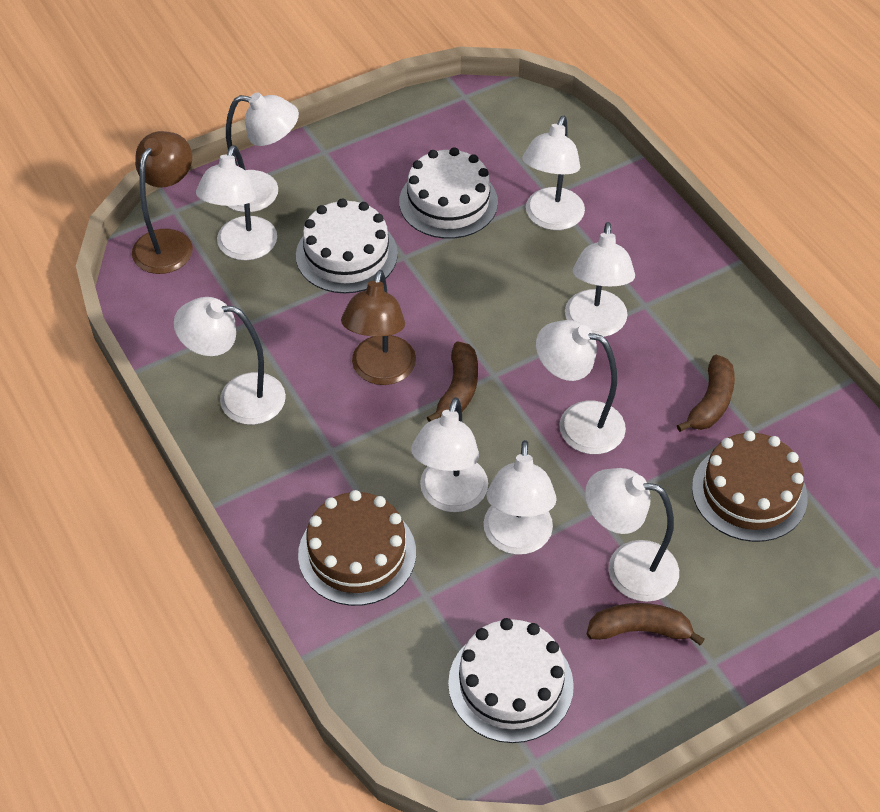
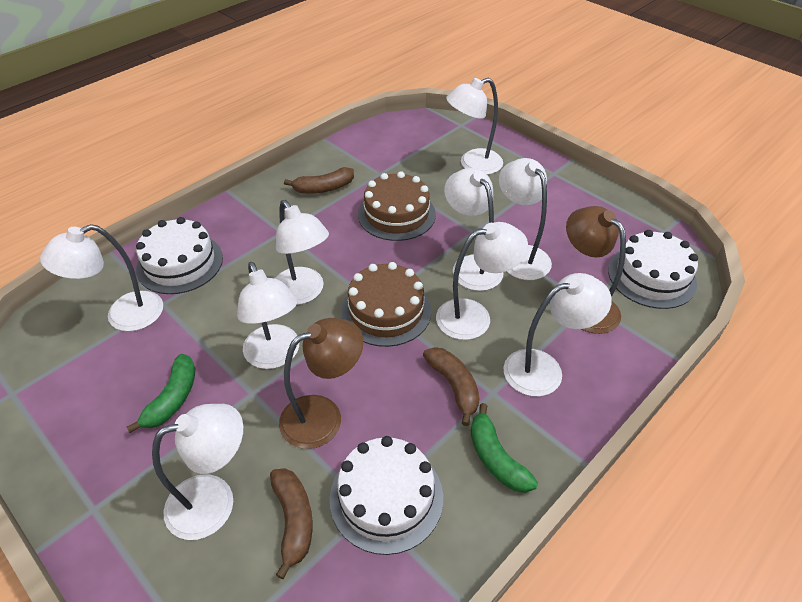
green banana: 0 -> 2

